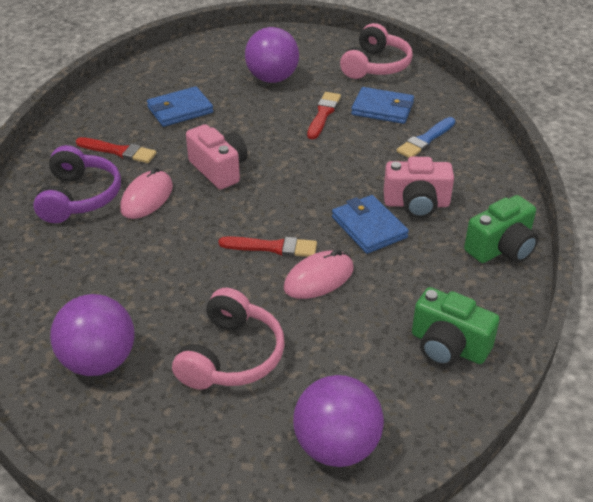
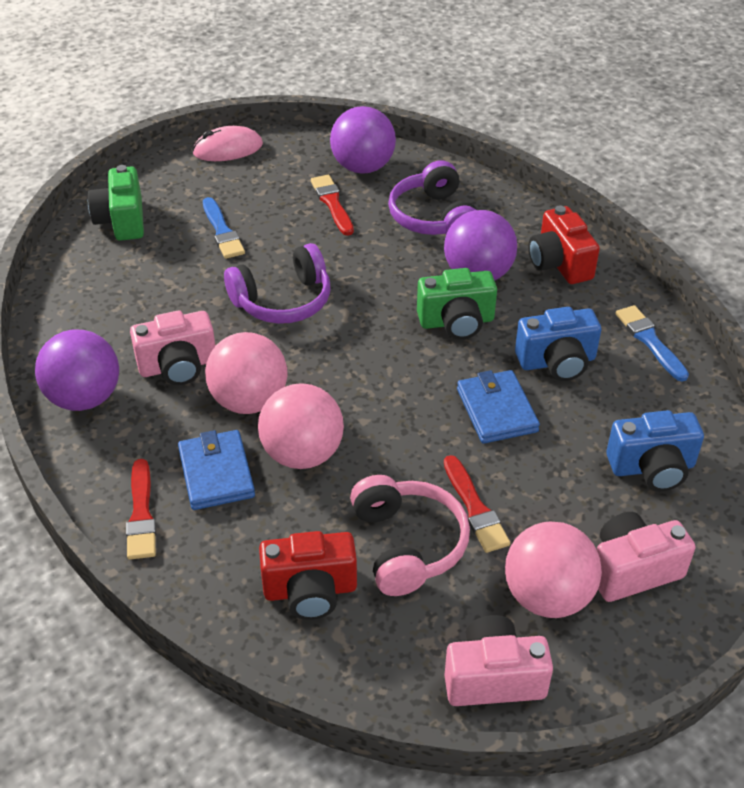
blue brush: 1 -> 2
blue camera: 0 -> 2
blue wallet: 3 -> 2
pink ball: 0 -> 3
pink camera: 2 -> 3
pink headphones: 2 -> 1
pink mouse: 2 -> 1
purple headphones: 1 -> 2
red camera: 0 -> 2

